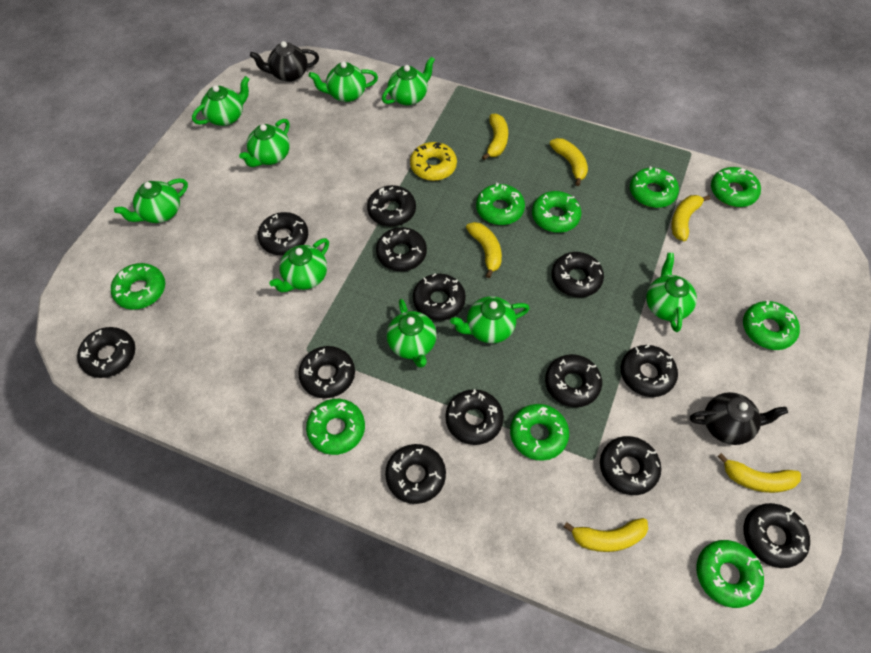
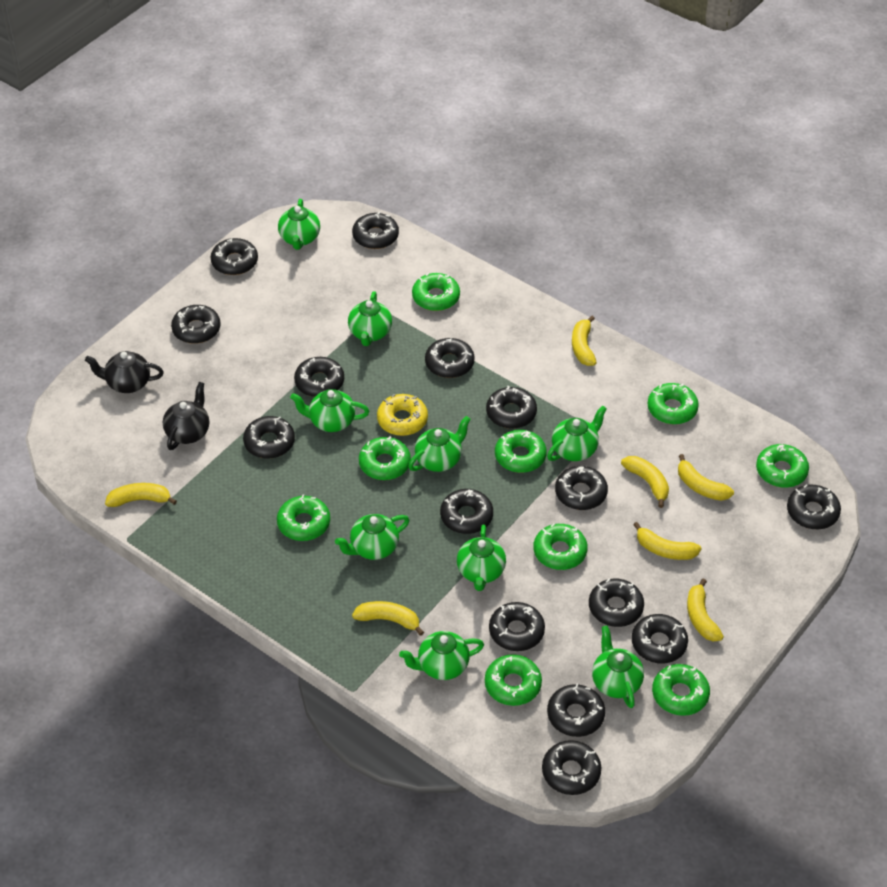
black donut: 13 -> 15
yellow banana: 6 -> 7

